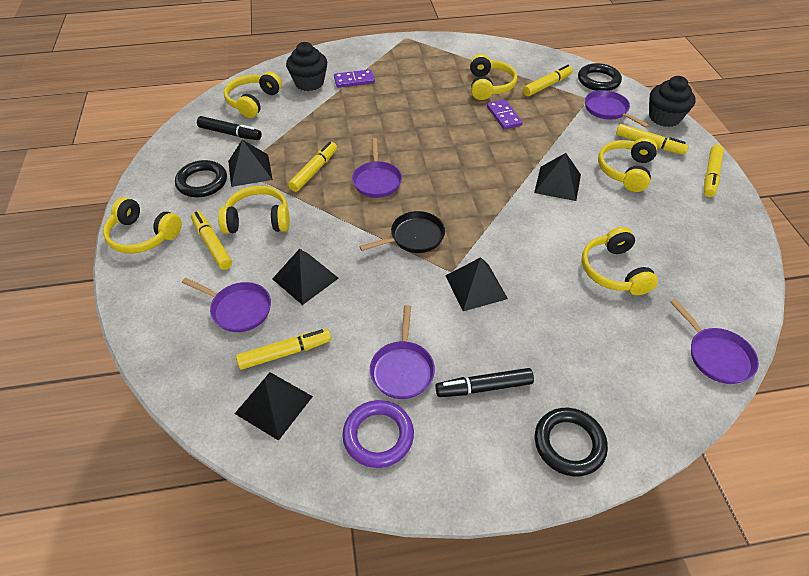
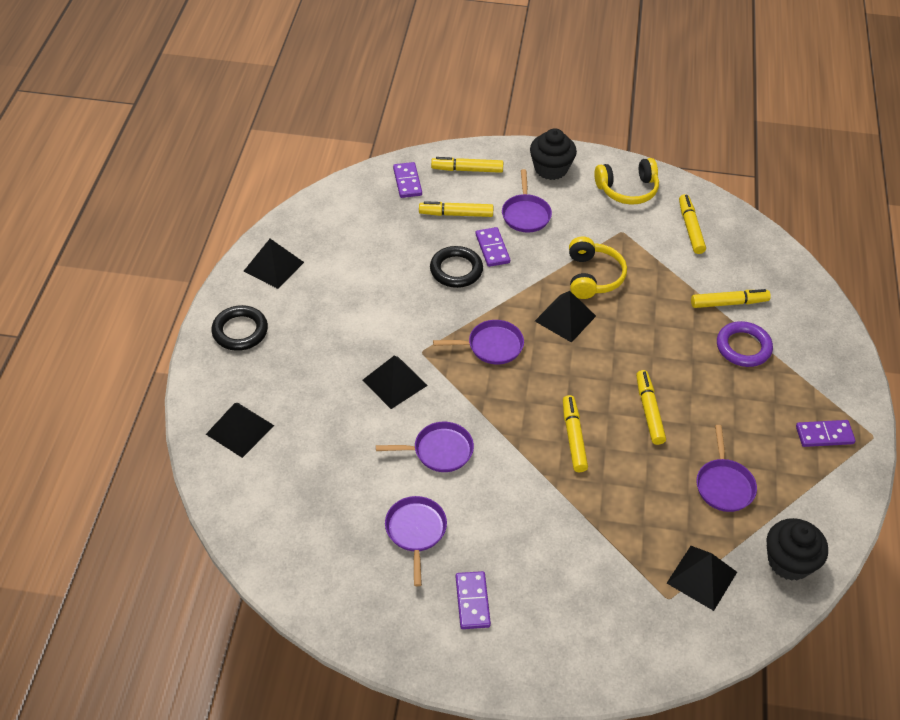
black marker: 2 -> 0
black pan: 1 -> 0
black ring: 3 -> 2
purple domino: 2 -> 4
yellow headphones: 6 -> 2

